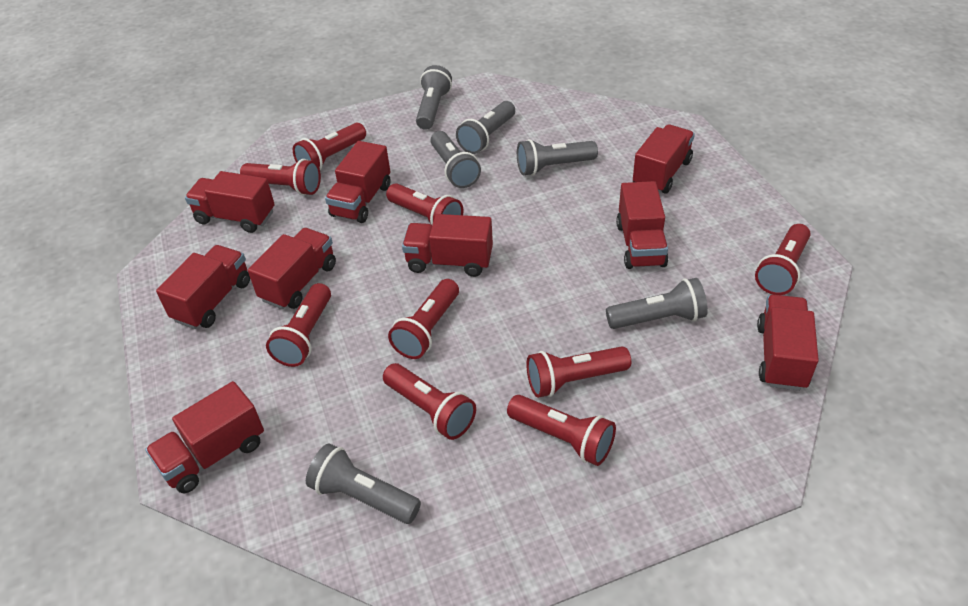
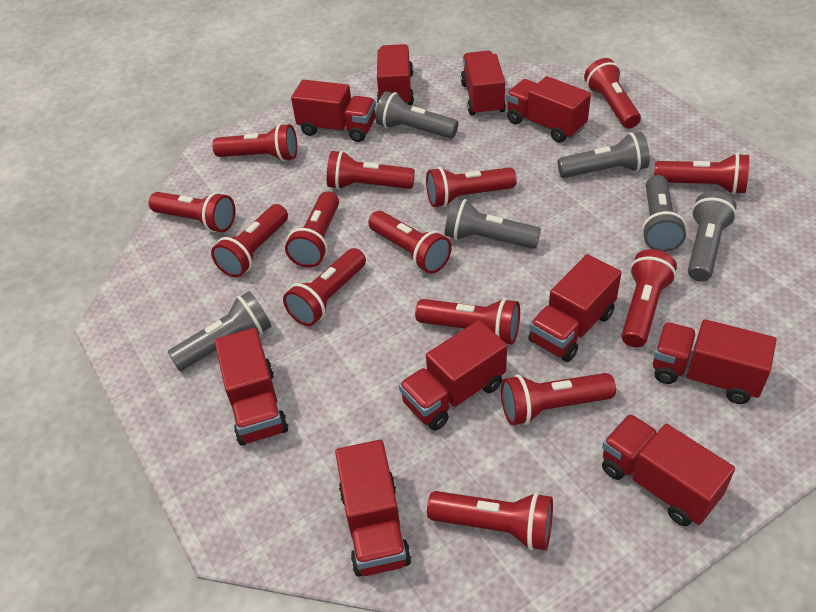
red flashlight: 9 -> 14
red truck: 9 -> 10

